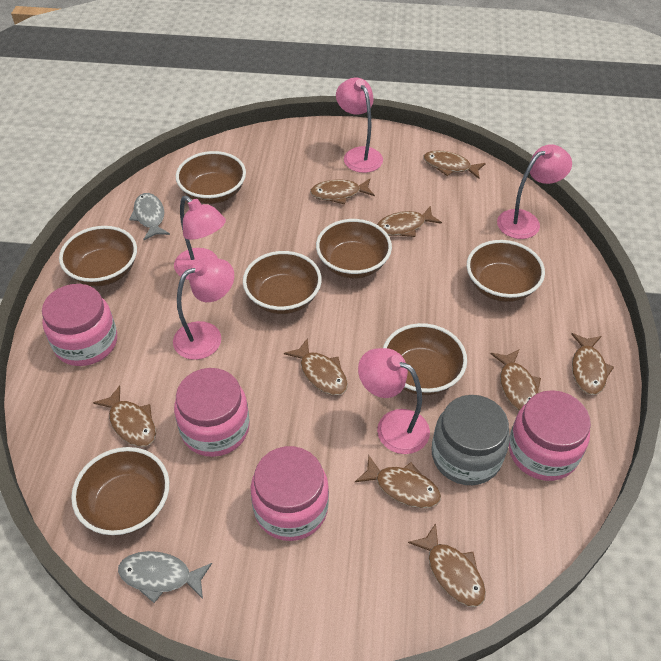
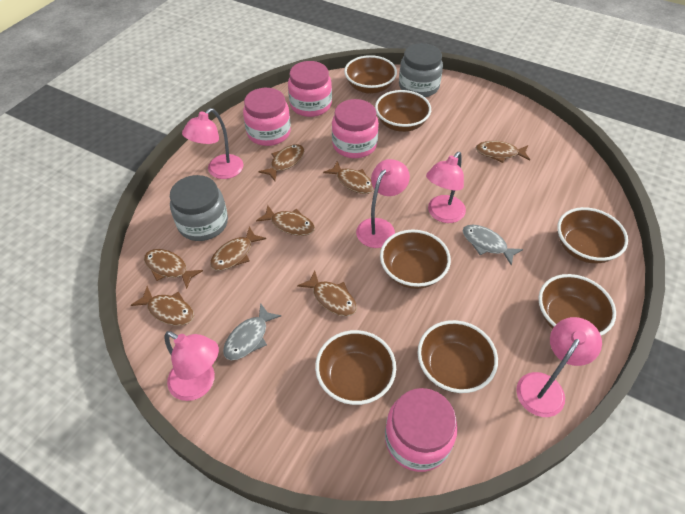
brown fish: 9 -> 8
grey jar: 1 -> 2

